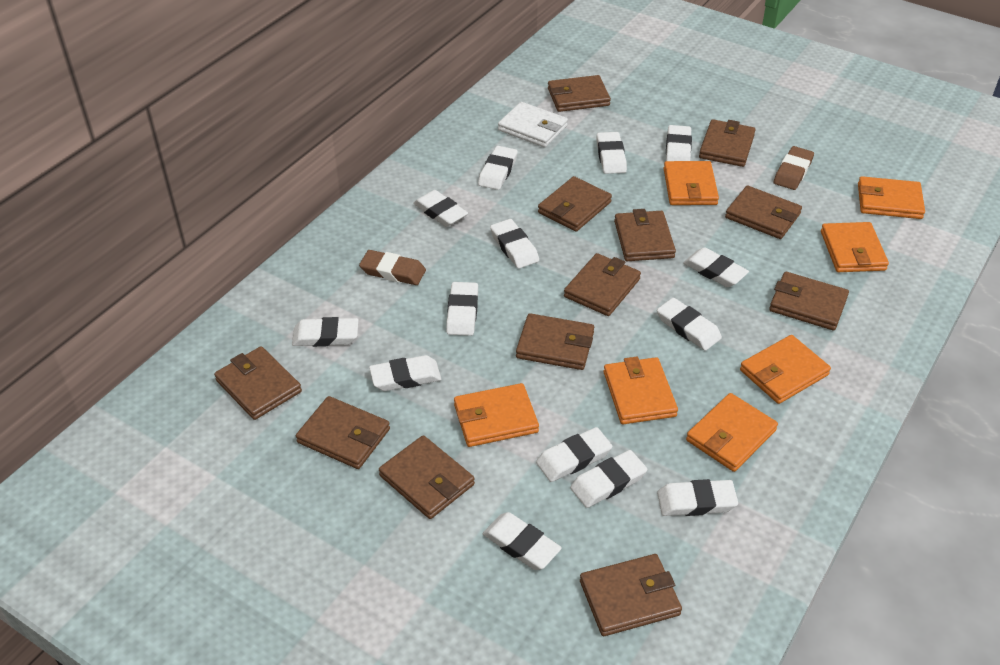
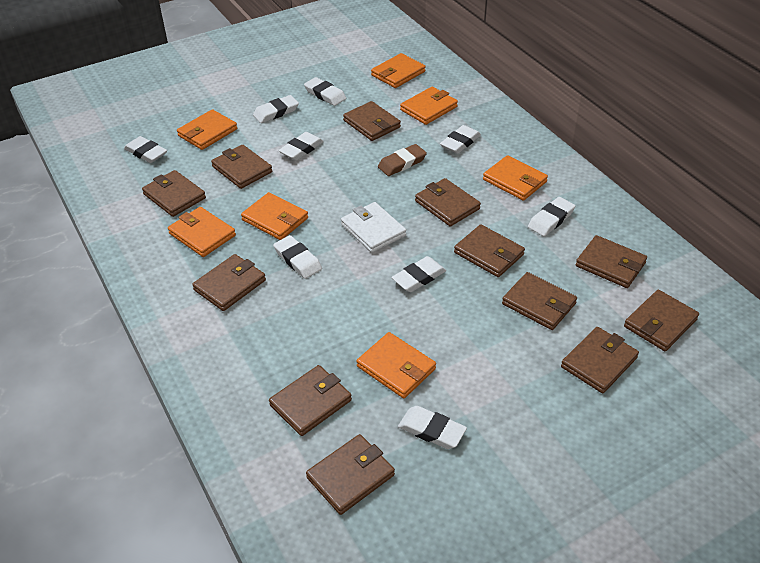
brown eraser: 2 -> 1
white eraser: 14 -> 9

